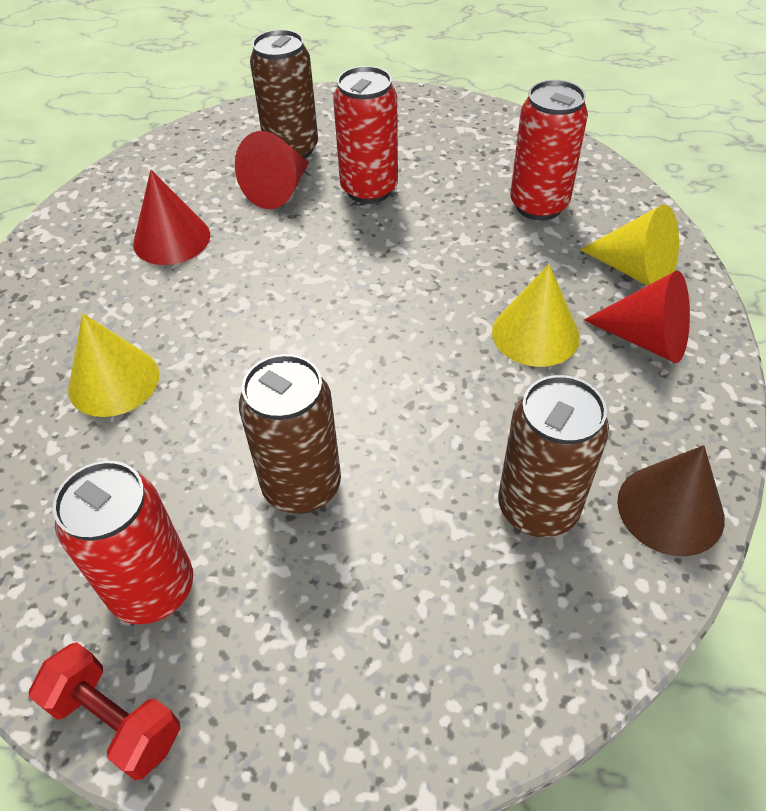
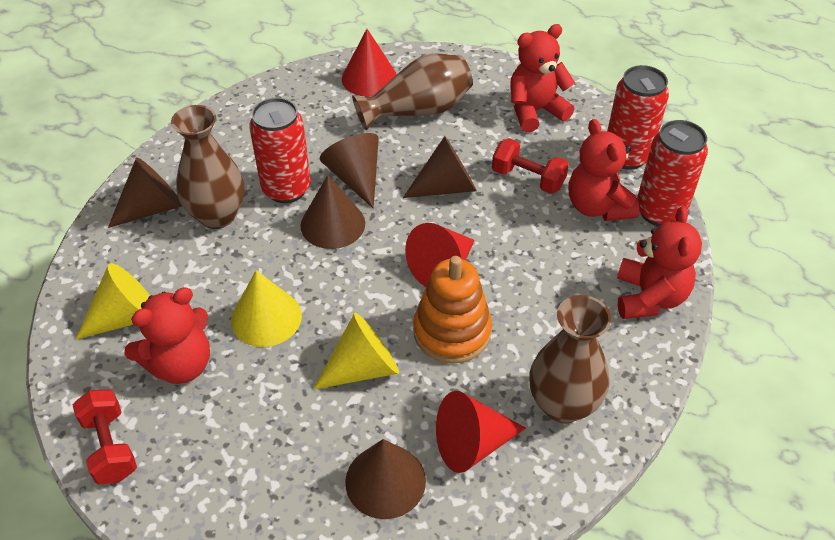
brown can: 3 -> 0
brown cone: 1 -> 5
brown vase: 0 -> 3
orange stacking toy: 0 -> 1
red dumbbell: 1 -> 2
red teddy bear: 0 -> 4

